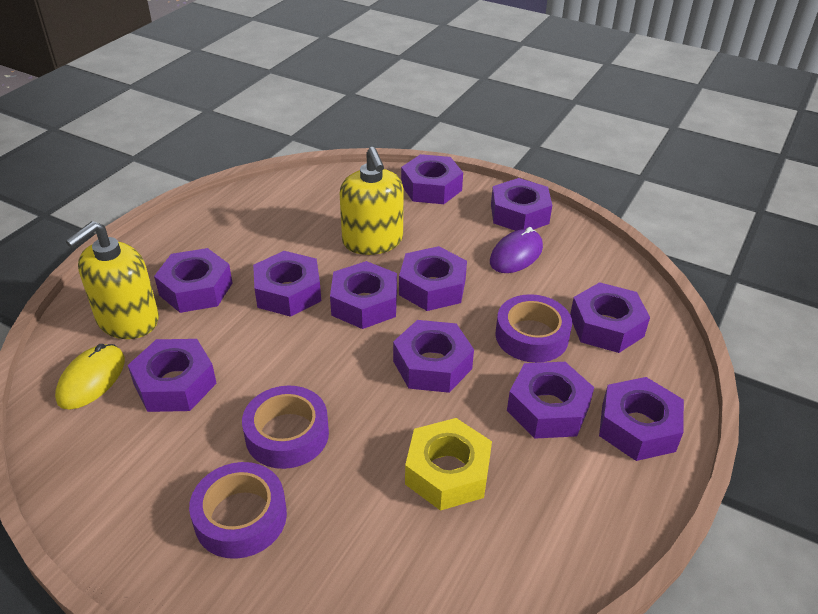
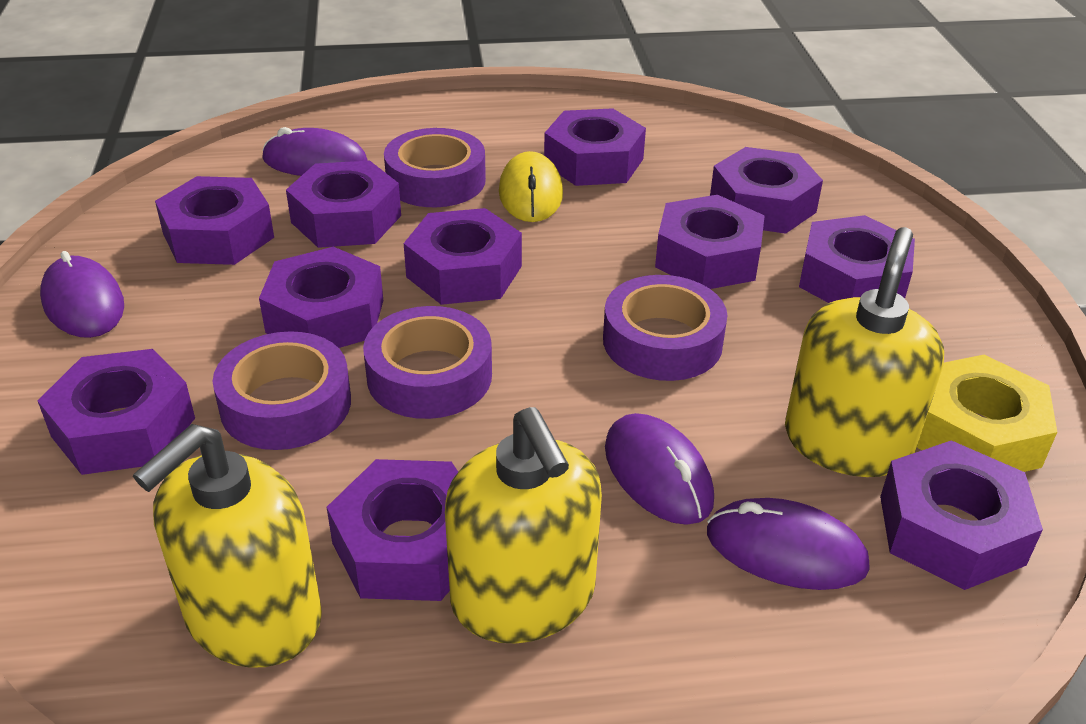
purple mouse: 1 -> 4
purple tape: 3 -> 4
yellow soap dispenser: 2 -> 3

